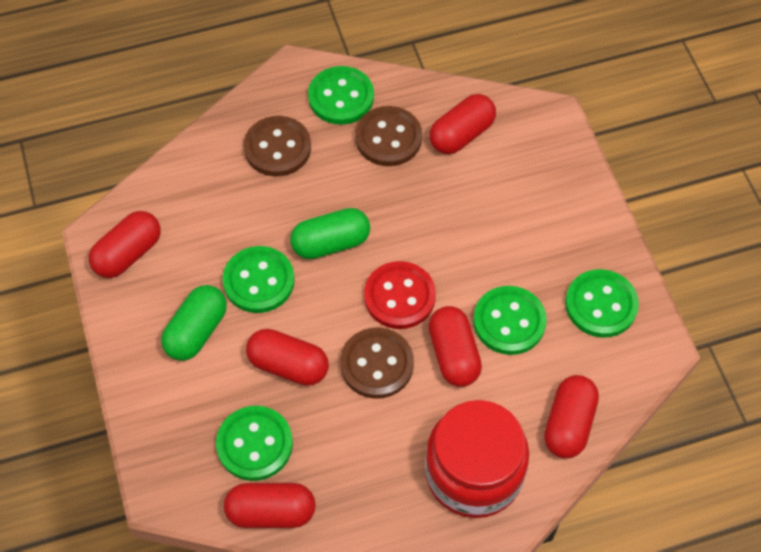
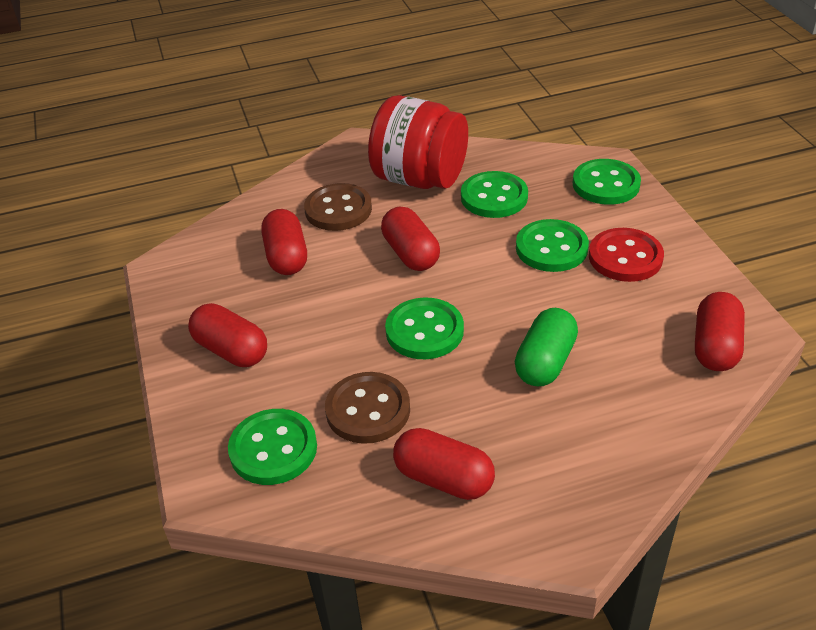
brown button: 3 -> 2
green capsule: 2 -> 1
red capsule: 6 -> 5

